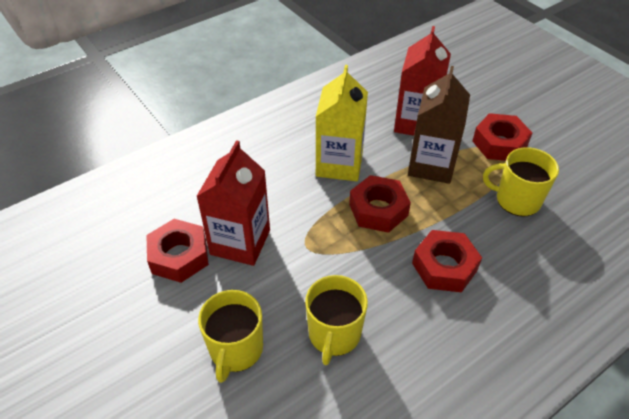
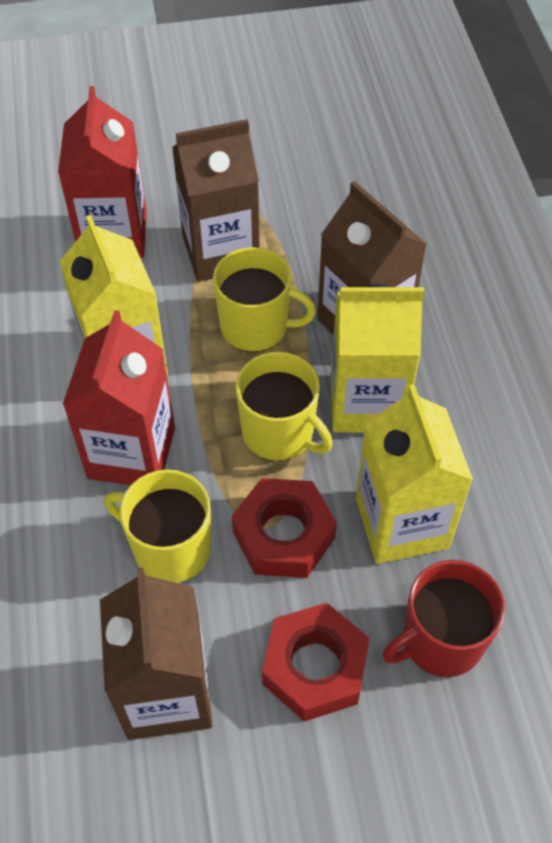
brown carton: 1 -> 3
red mug: 0 -> 1
red nut: 4 -> 2
yellow carton: 1 -> 3

